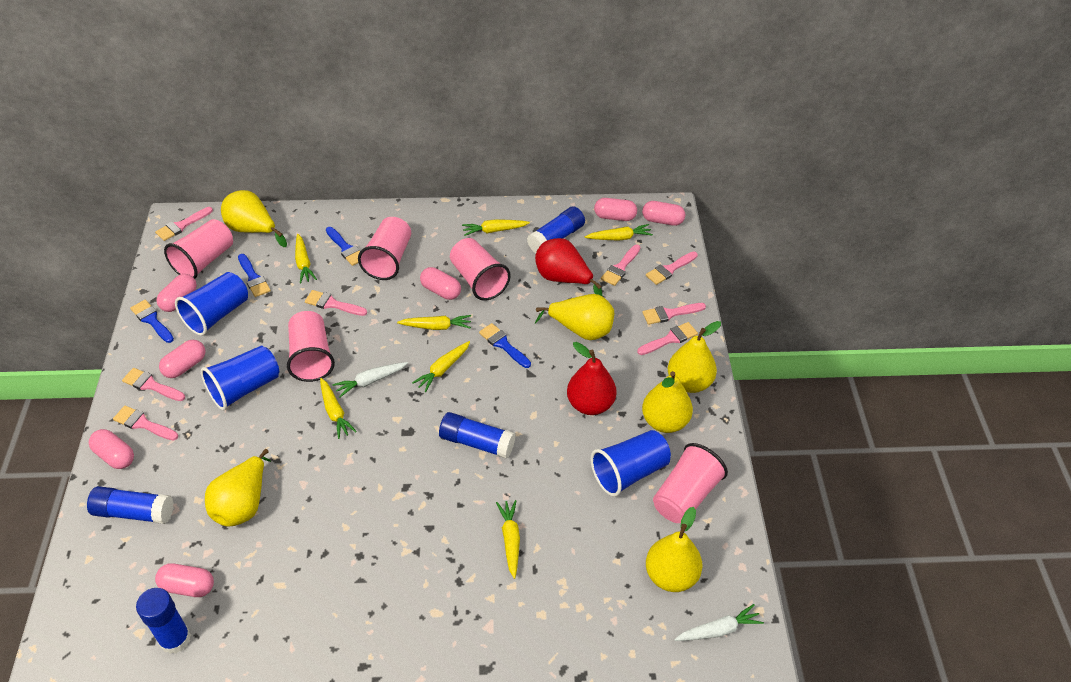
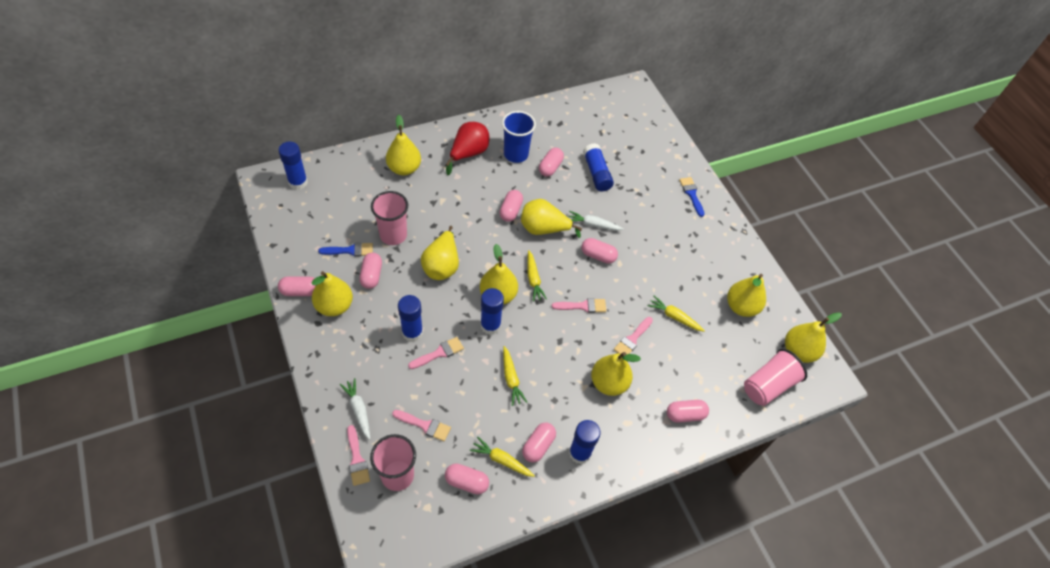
blue brush: 4 -> 2
blue cup: 3 -> 1
blue glue stick: 4 -> 5
pink brush: 8 -> 5
pink capsule: 7 -> 8
pink cup: 5 -> 3
red pear: 2 -> 1
yellow carrot: 7 -> 4
yellow pear: 6 -> 8

